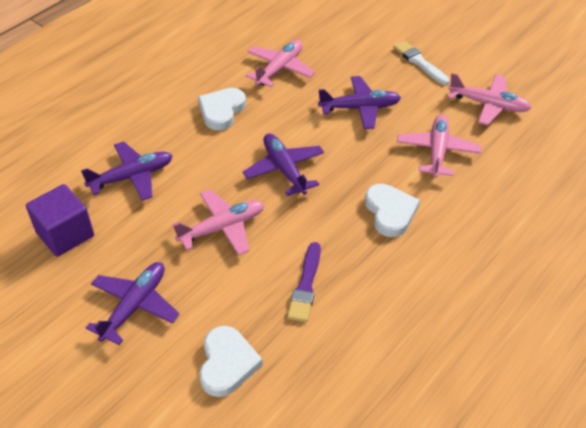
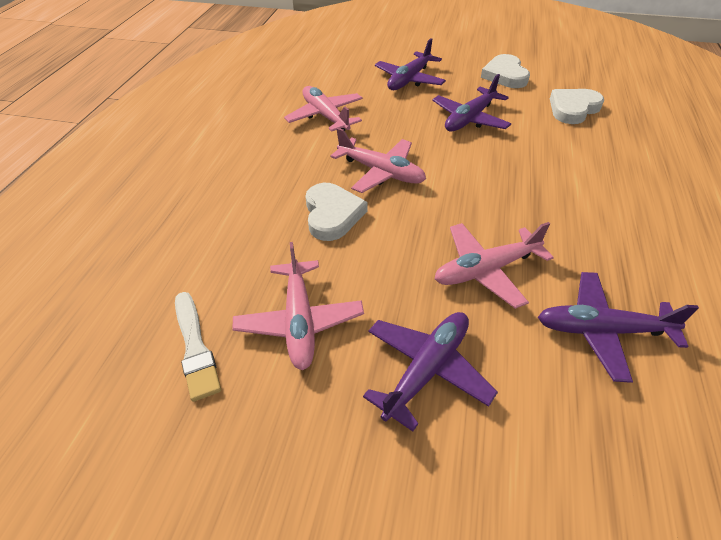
purple brush: 1 -> 0
purple cube: 1 -> 0

